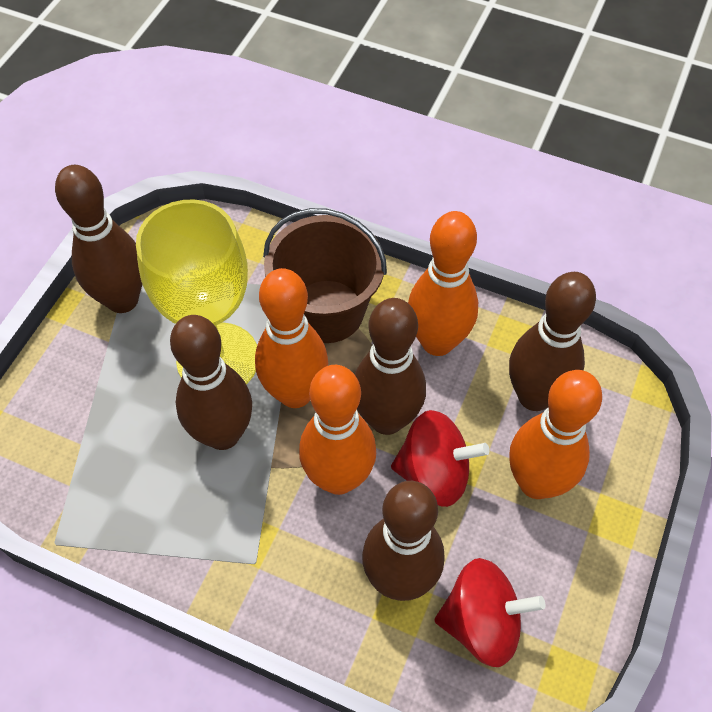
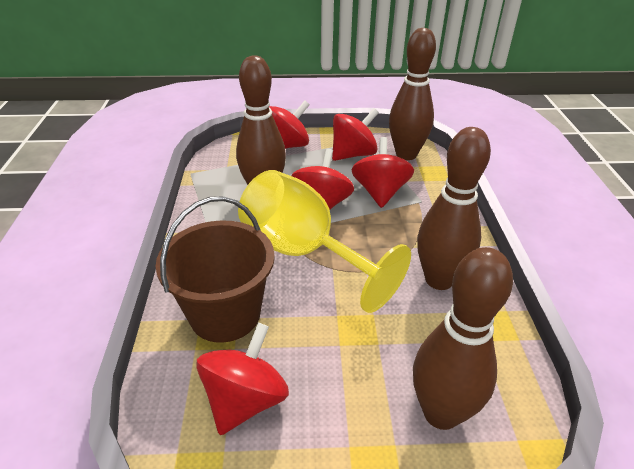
brown bowling pin: 5 -> 4
orange bowling pin: 4 -> 0
red spinning top: 2 -> 5

